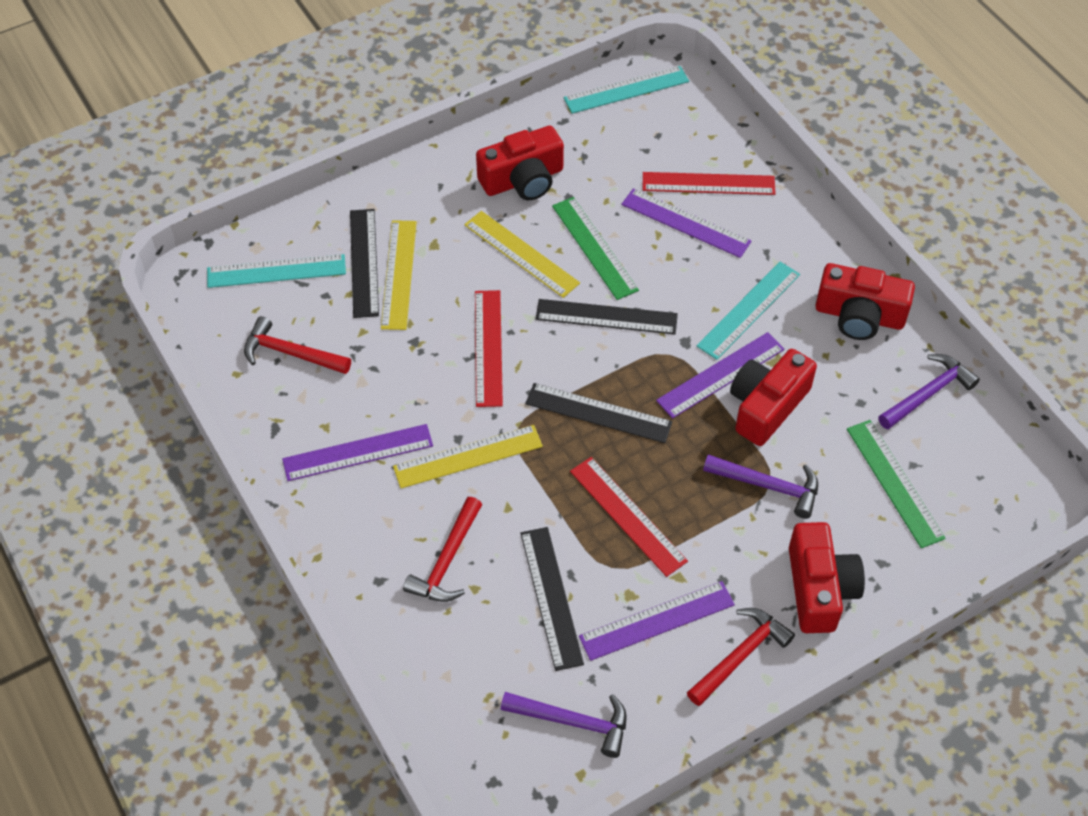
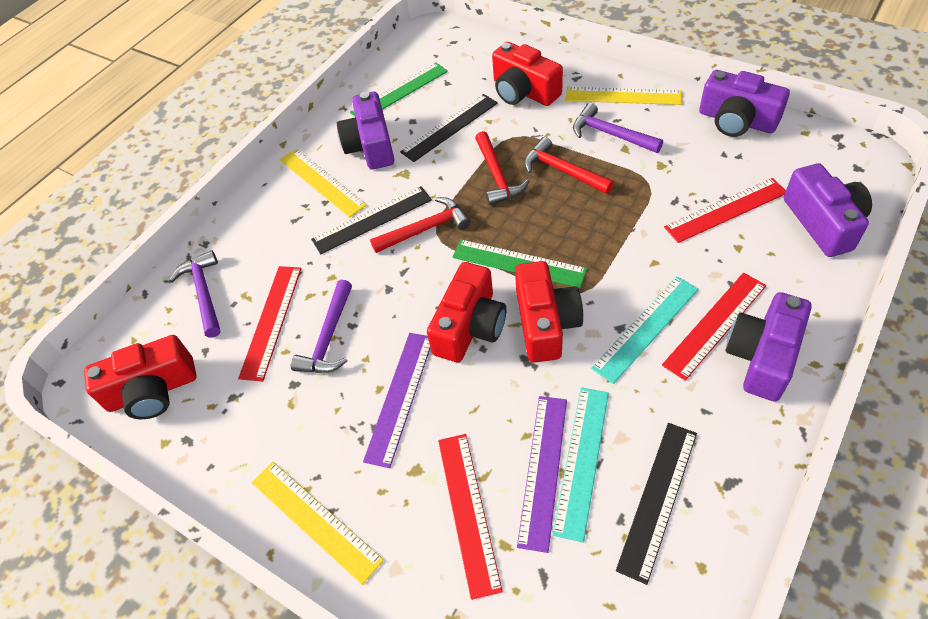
black ruler: 4 -> 3
purple camera: 0 -> 4
purple ruler: 4 -> 2
red ruler: 3 -> 4
turquoise ruler: 3 -> 2

